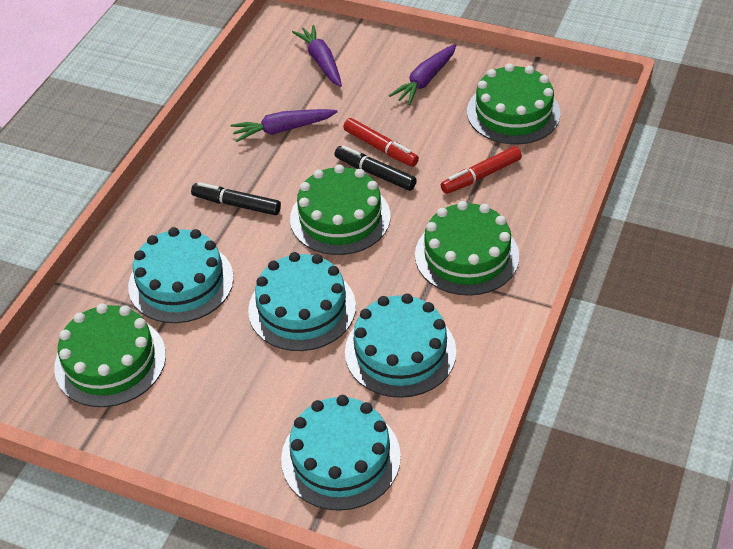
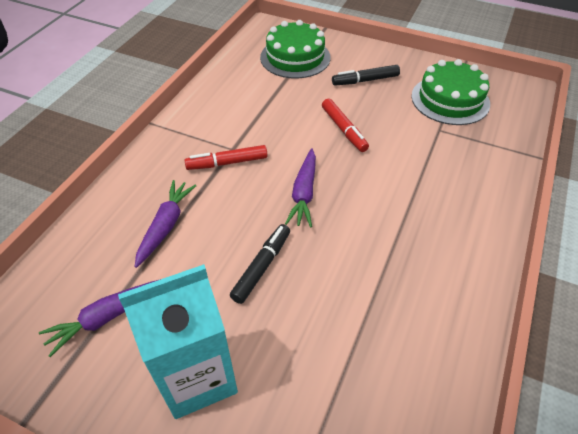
green cake: 4 -> 2
turquoise cake: 4 -> 0
turquoise carton: 0 -> 1

